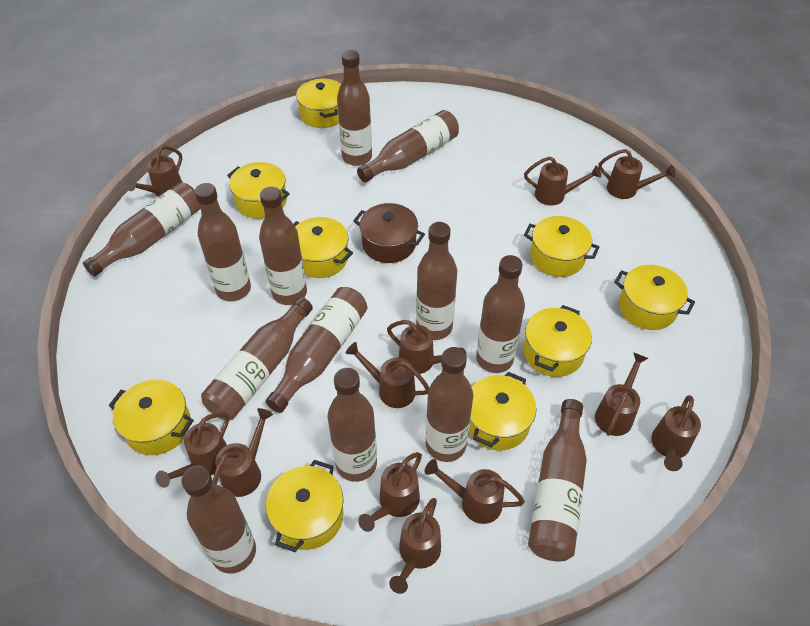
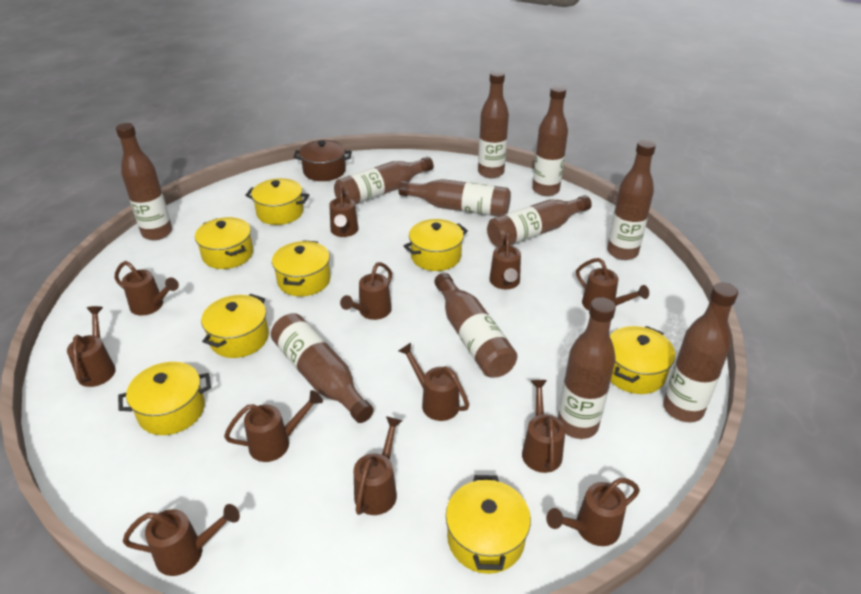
brown bottle: 13 -> 11
yellow pot: 9 -> 8

